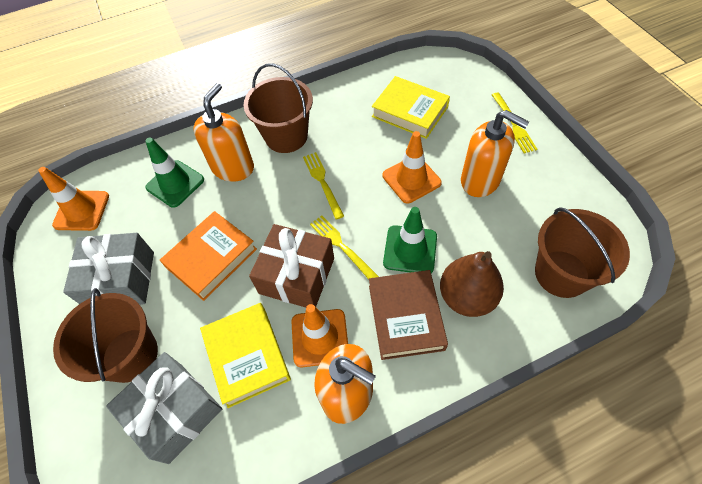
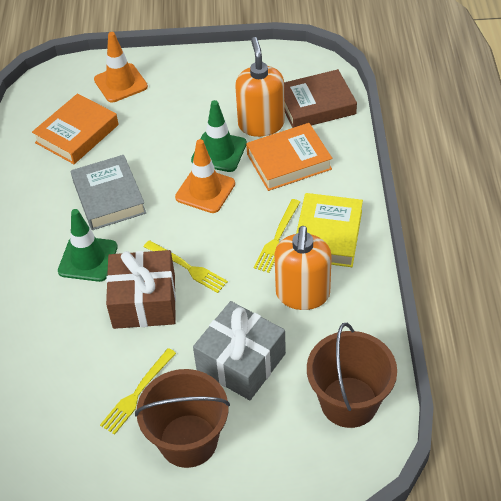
brown bucket: 3 -> 2
brown pear: 1 -> 0
grey book: 0 -> 1
grey gift: 2 -> 1
orange book: 1 -> 2
orange soap dispenser: 3 -> 2
orange traffic cone: 3 -> 2
yellow book: 2 -> 1

